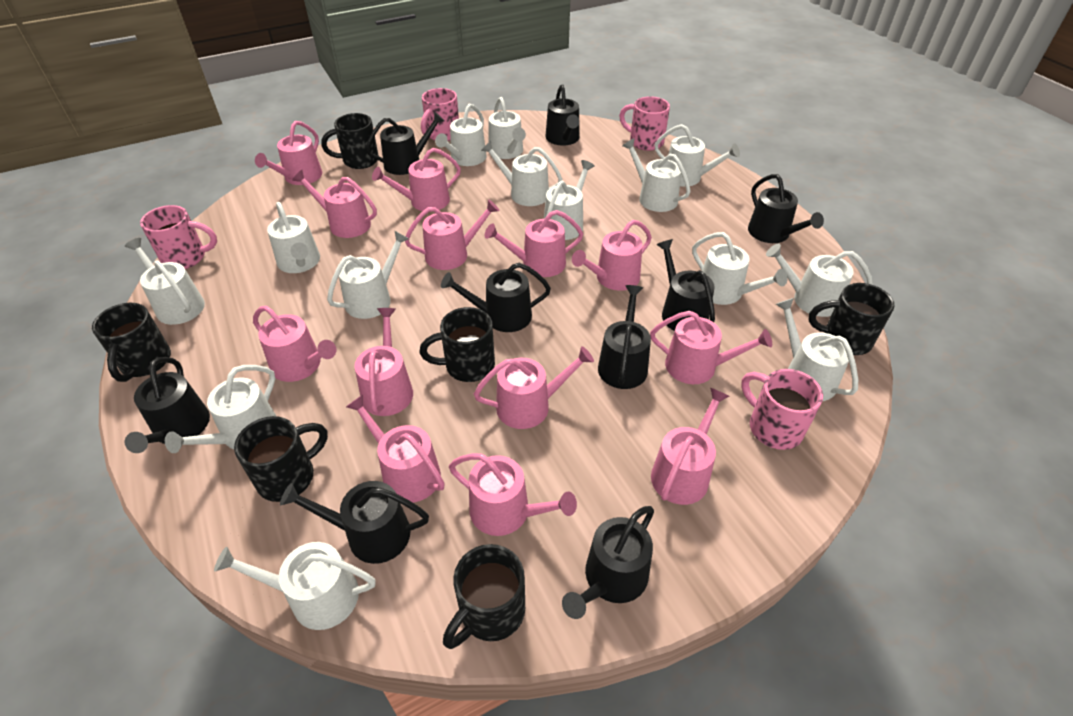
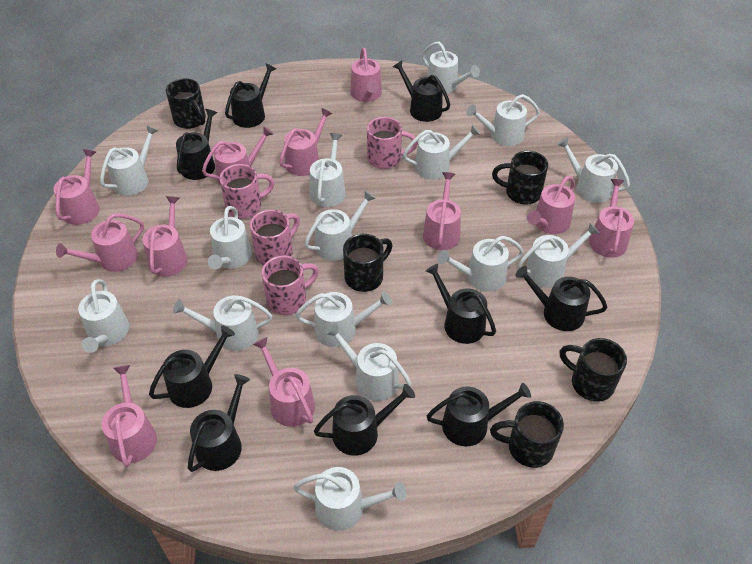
black mug: 6 -> 5
pink watering can: 13 -> 11
white watering can: 14 -> 15

